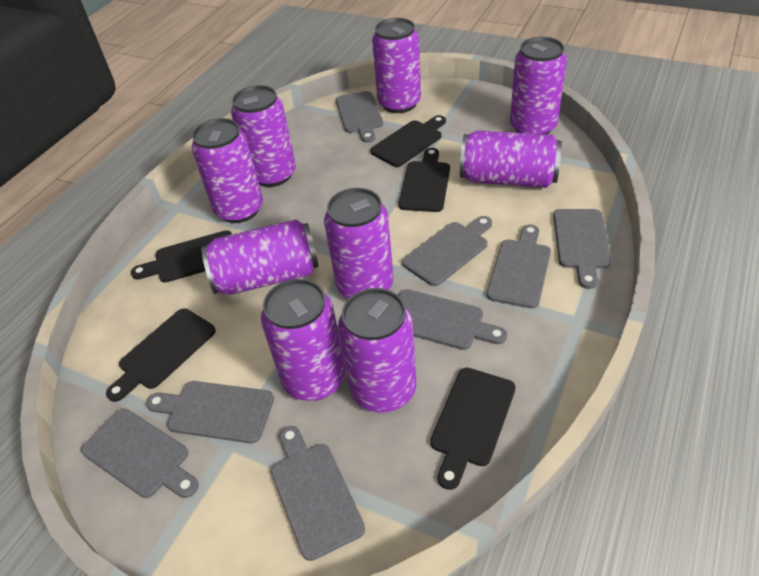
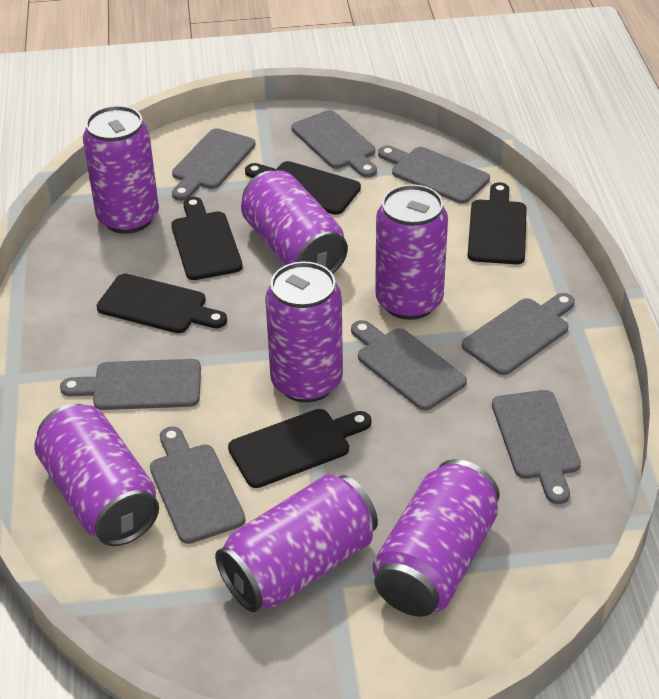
purple can: 9 -> 7

